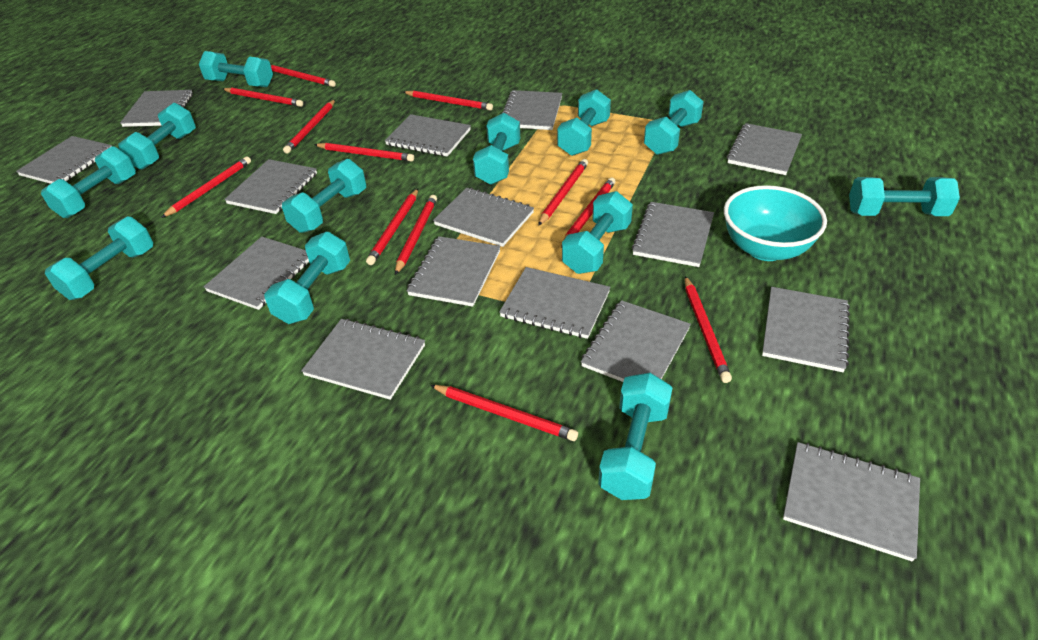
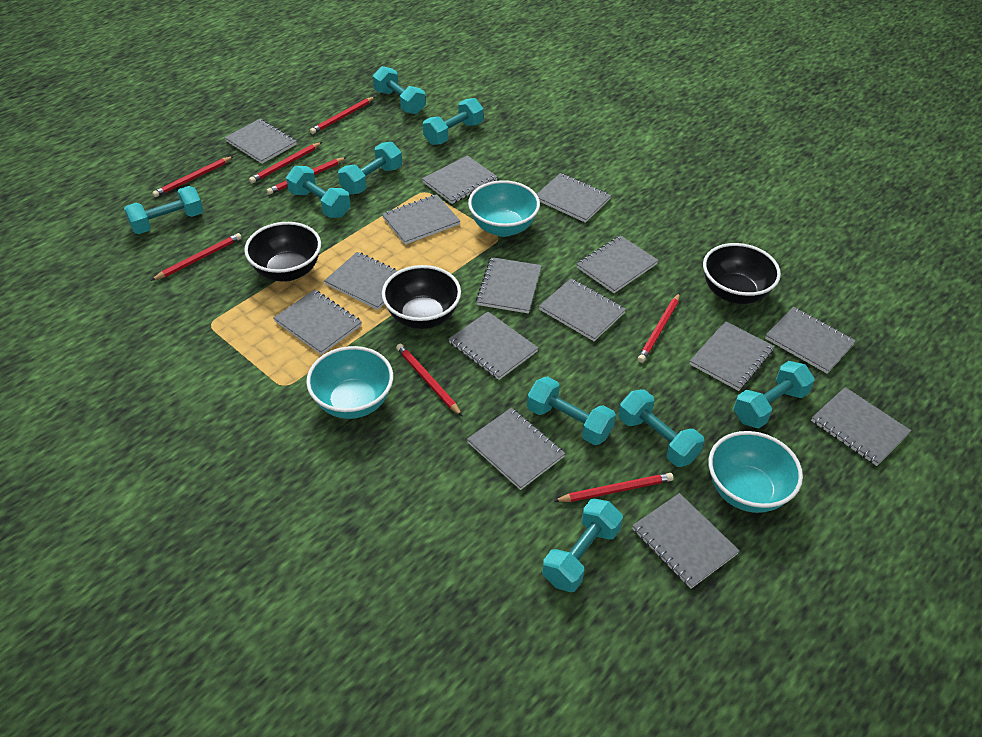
black bowl: 0 -> 3
red pencil: 12 -> 8
turquoise bowl: 1 -> 3
turquoise dumbbell: 12 -> 9

